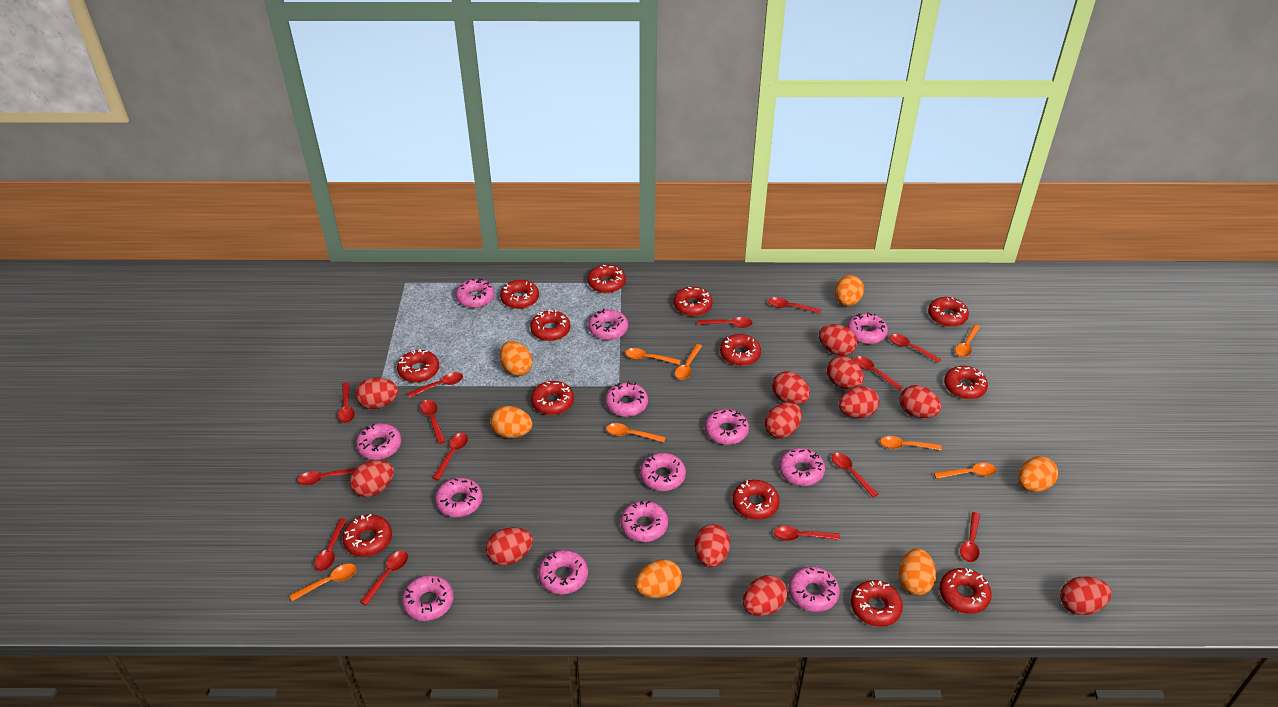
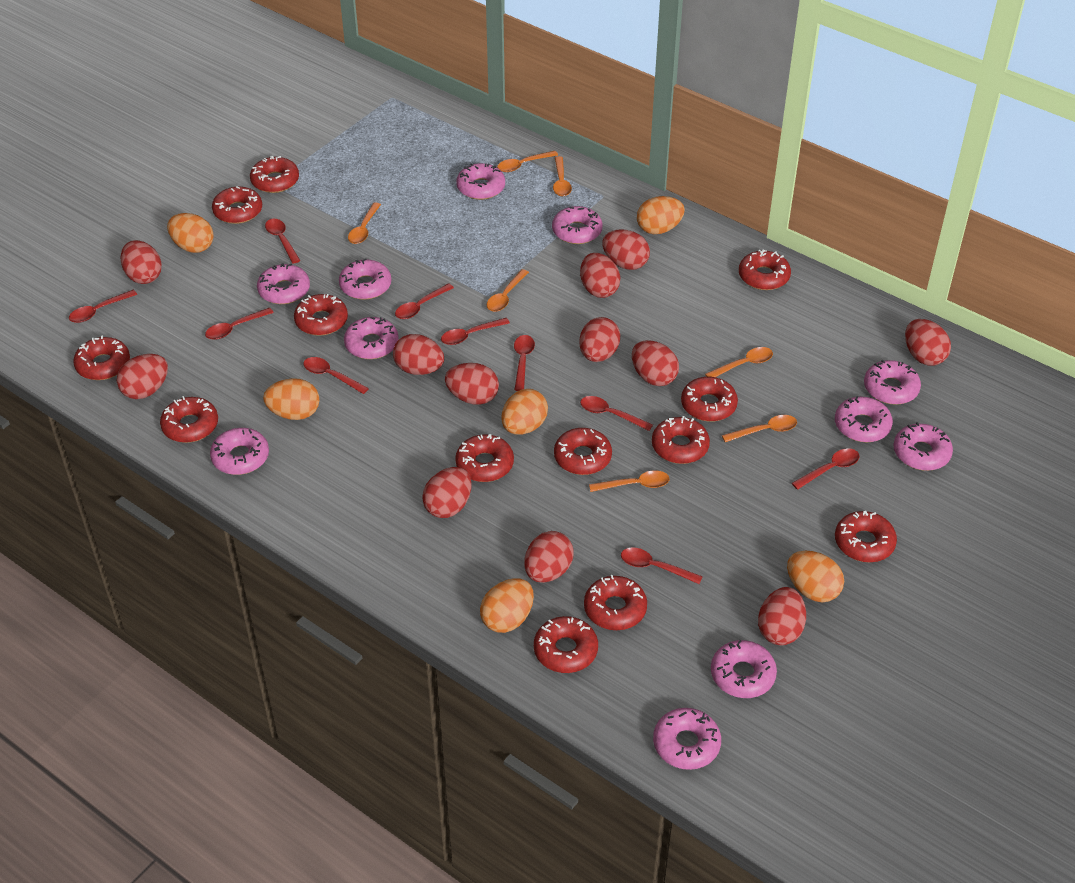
pink donut: 13 -> 11
red spoon: 14 -> 10

